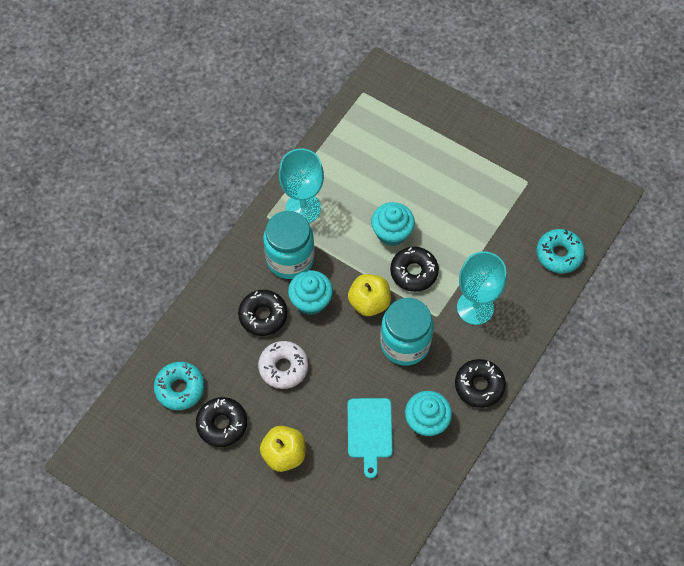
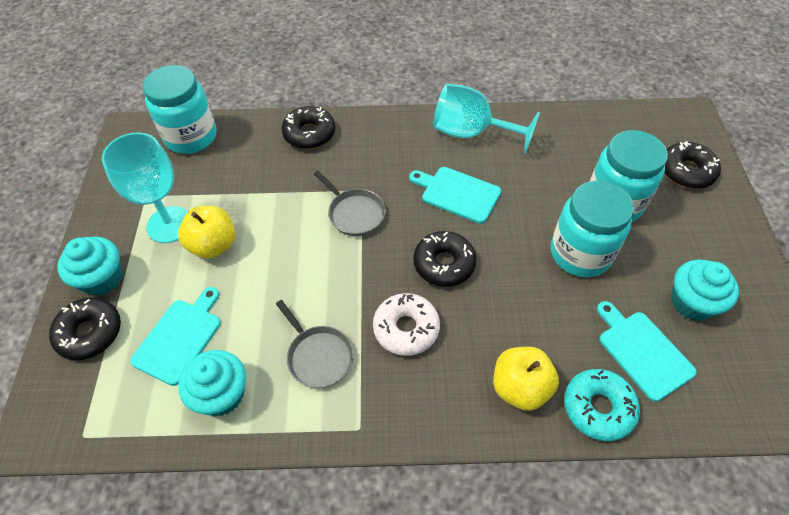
grey pan: 0 -> 2
turquoise cutting board: 1 -> 3
turquoise donut: 2 -> 1
turquoise jar: 2 -> 3

